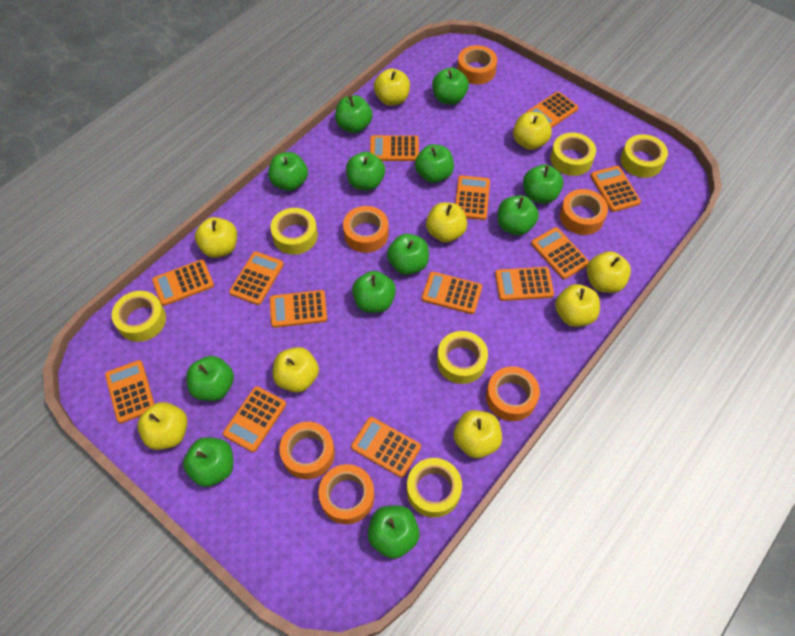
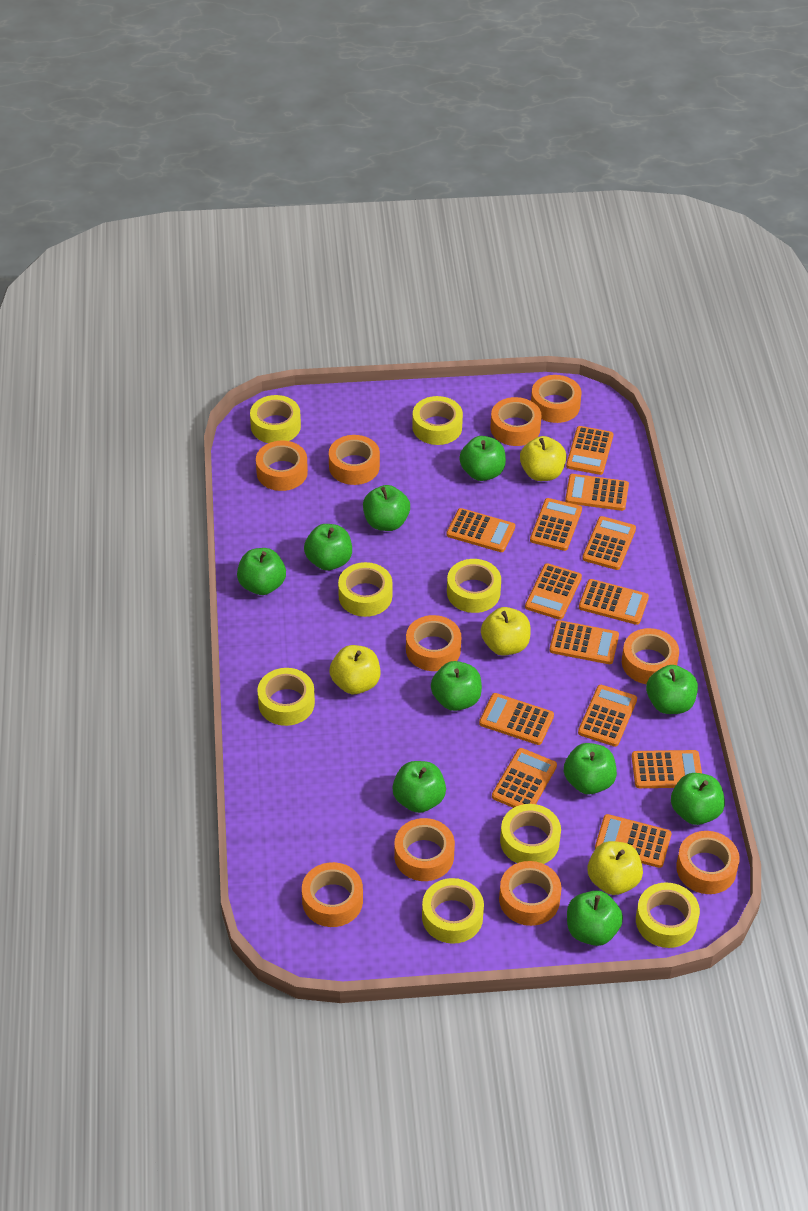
green apple: 12 -> 10
orange tape: 6 -> 10
yellow apple: 9 -> 4
yellow tape: 6 -> 8

